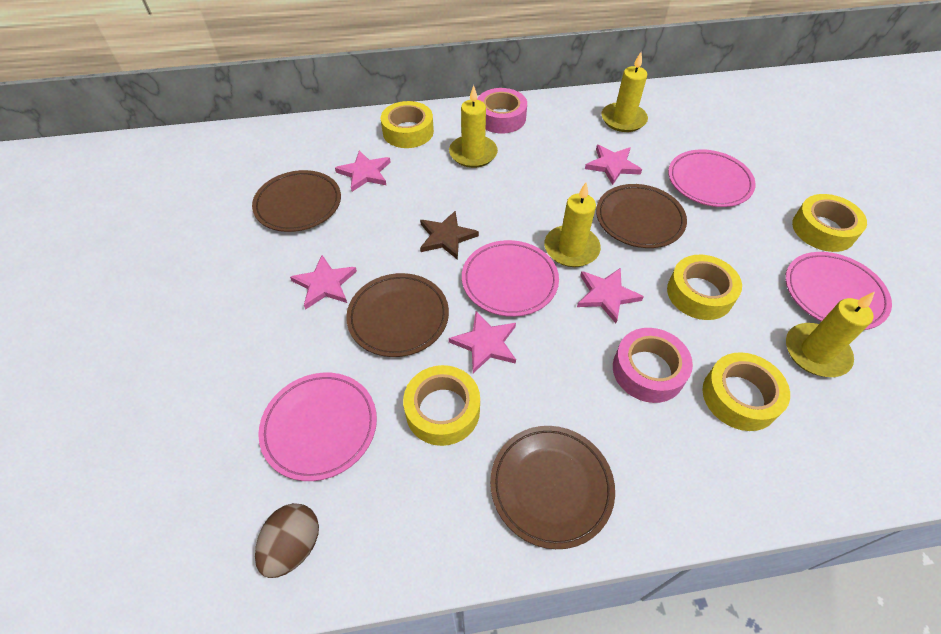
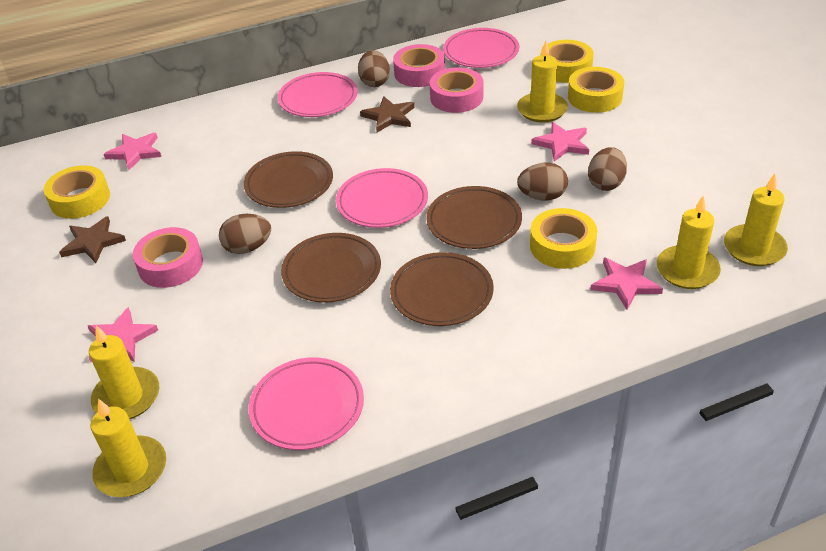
brown egg: 1 -> 4
brown star: 1 -> 2
pink star: 5 -> 4
pink tape: 2 -> 3
yellow candle: 4 -> 5
yellow tape: 5 -> 4

